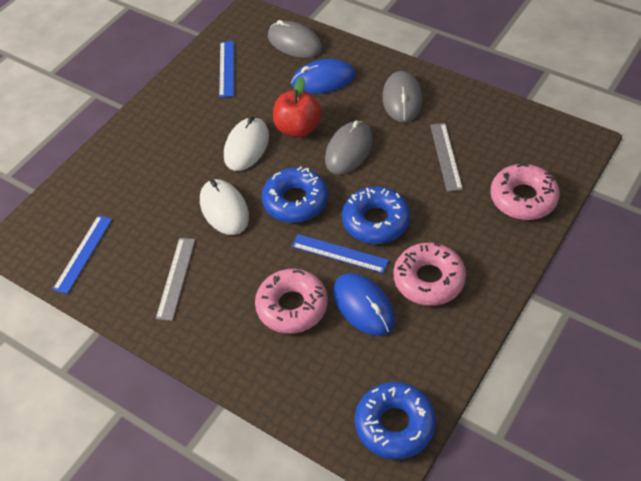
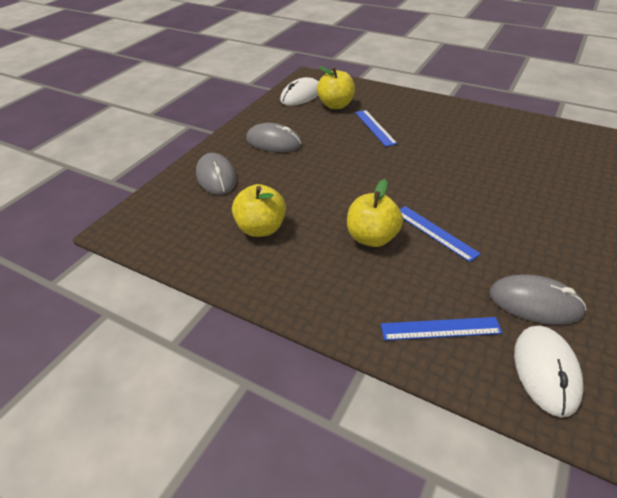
blue donut: 3 -> 0
blue mouse: 2 -> 0
grey ruler: 2 -> 0
pink donut: 3 -> 0
red apple: 1 -> 0
yellow apple: 0 -> 3

